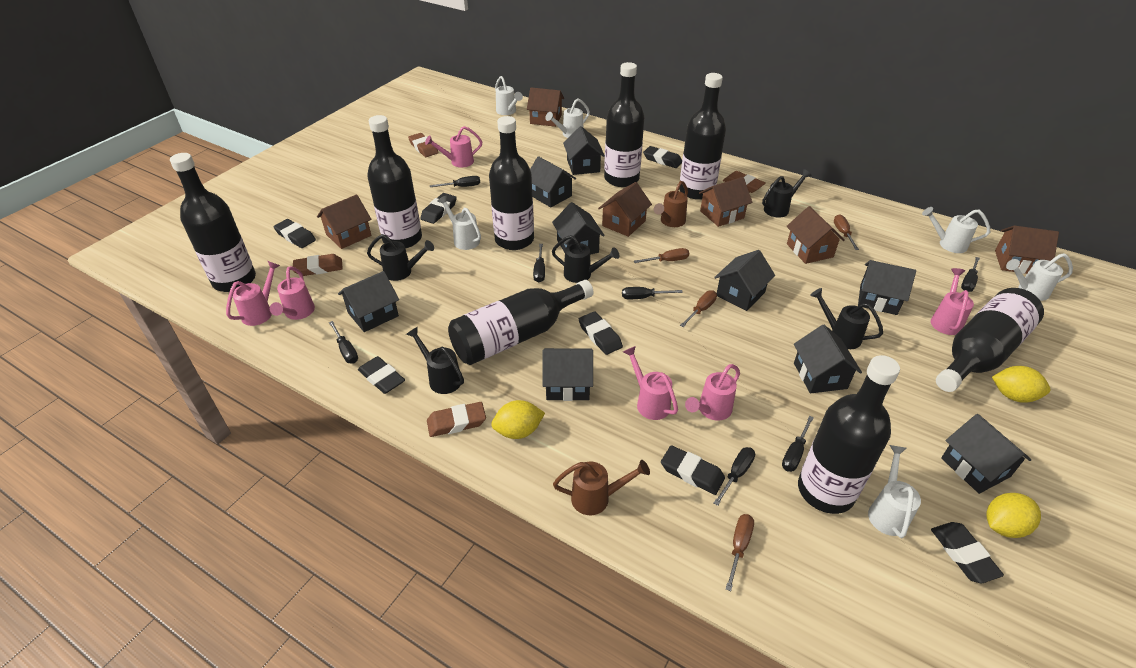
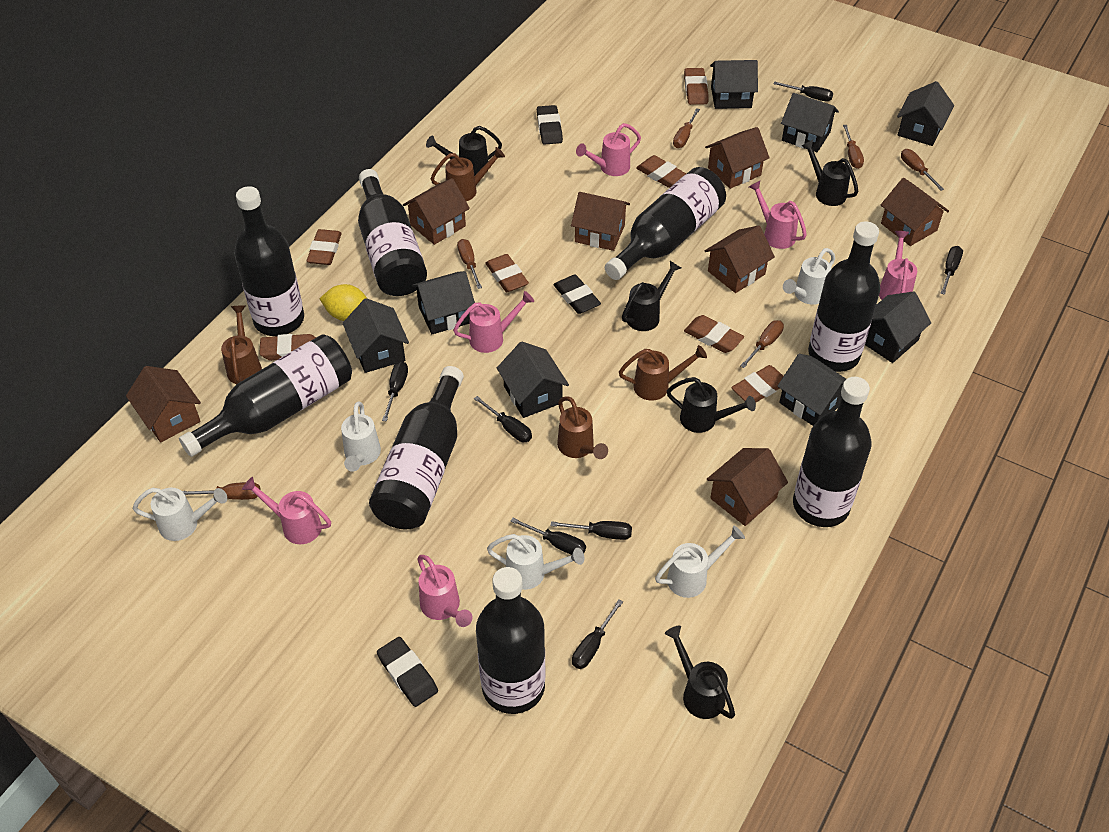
black eraser: 7 -> 3
black house: 9 -> 8
brown eraser: 4 -> 7
brown house: 6 -> 7
brown screwdriver: 4 -> 6
brown watering can: 2 -> 4
white watering can: 6 -> 5
yellow lemon: 3 -> 1

